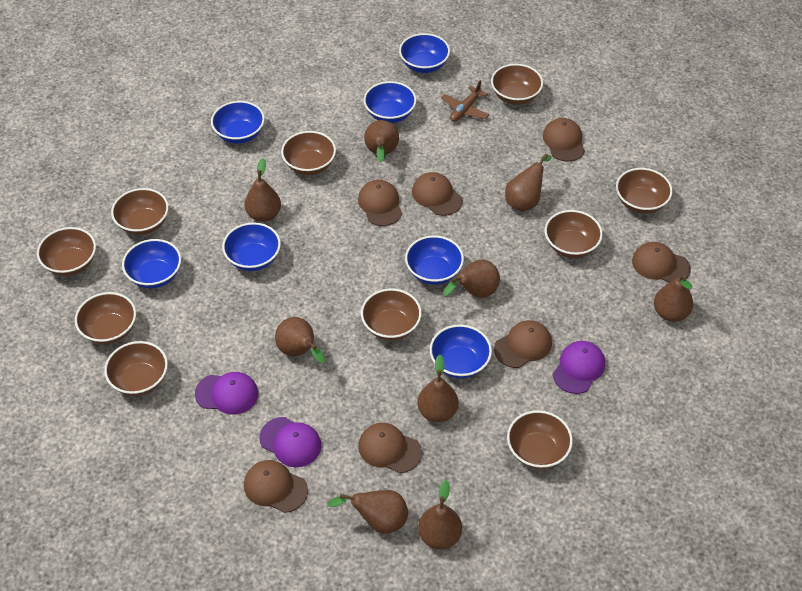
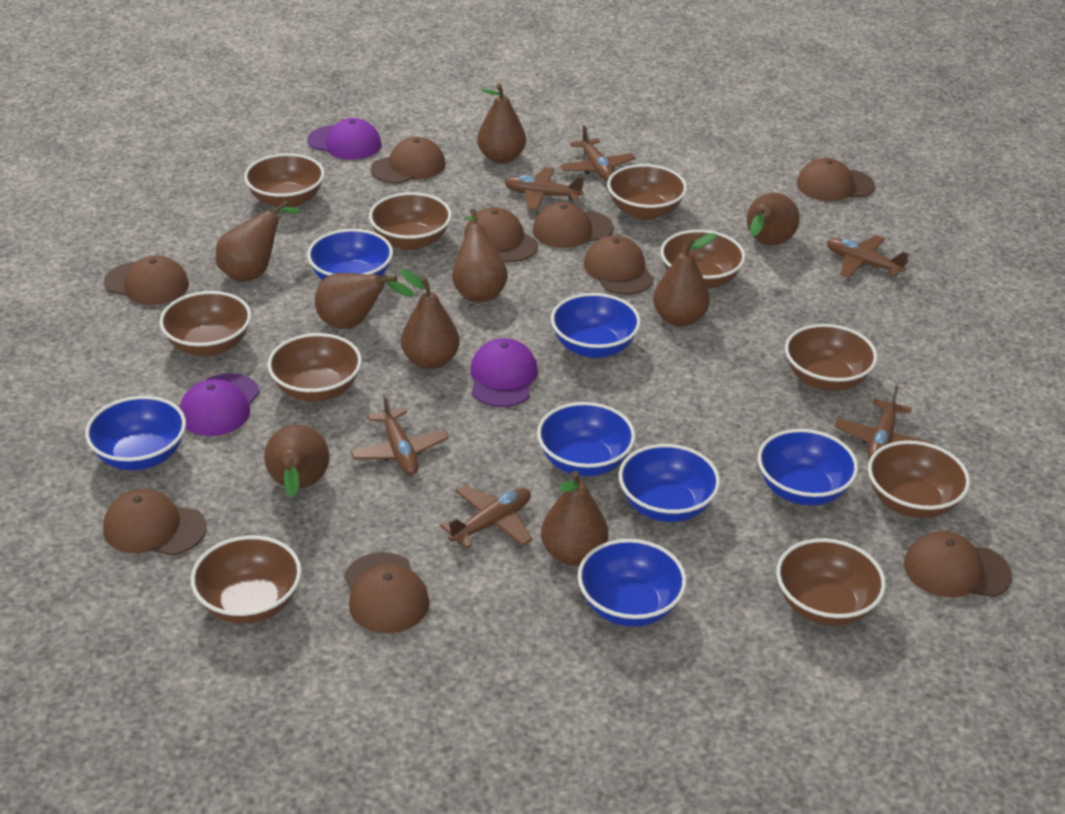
brown cap: 7 -> 9
brown plane: 1 -> 6

